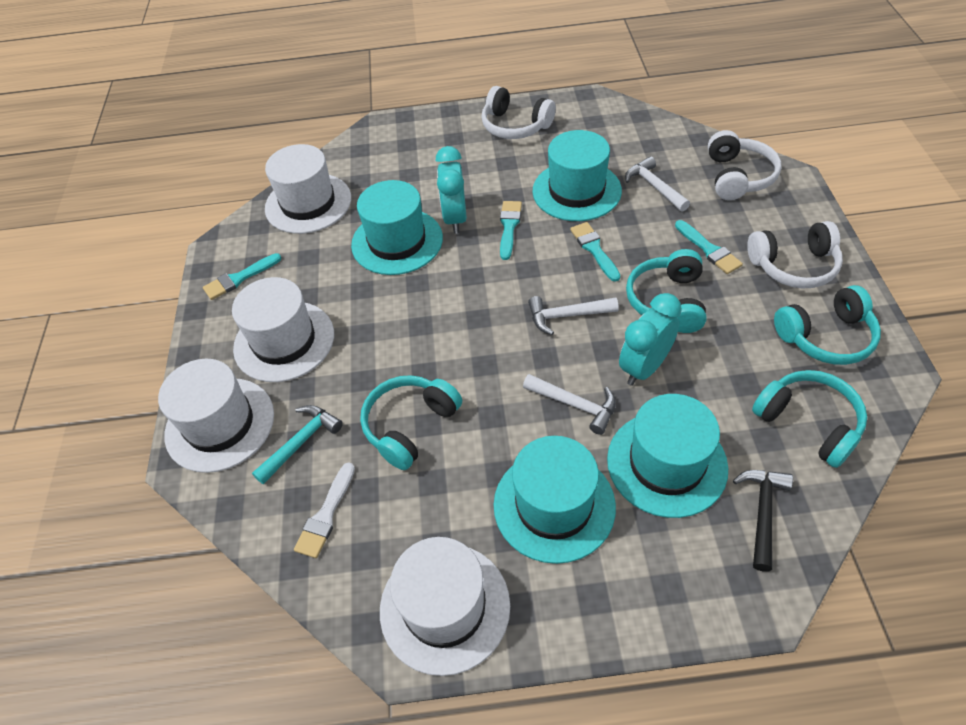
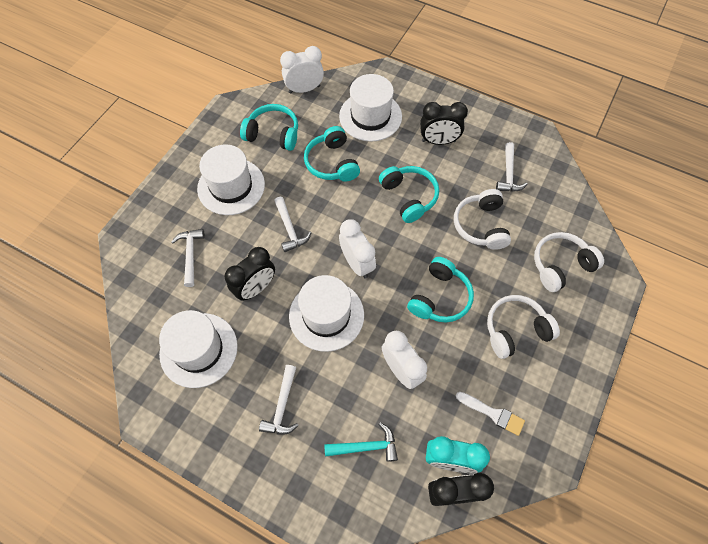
black clock: 0 -> 3
black hammer: 1 -> 0
turquoise brush: 4 -> 0
turquoise clock: 2 -> 1
turquoise hat: 4 -> 0
white clock: 0 -> 3
white hammer: 3 -> 4

